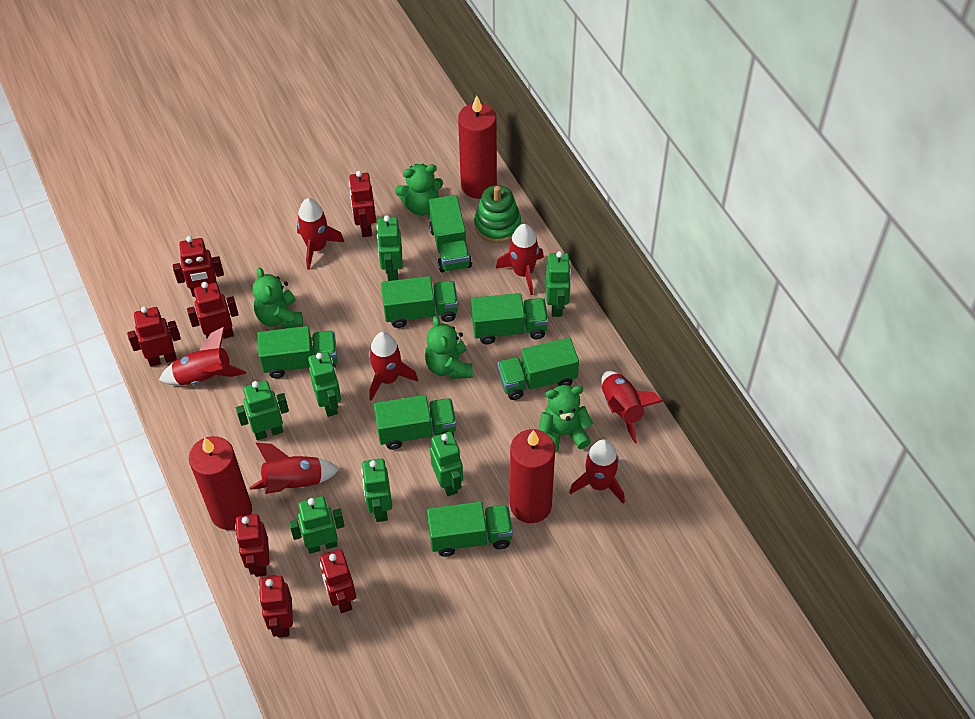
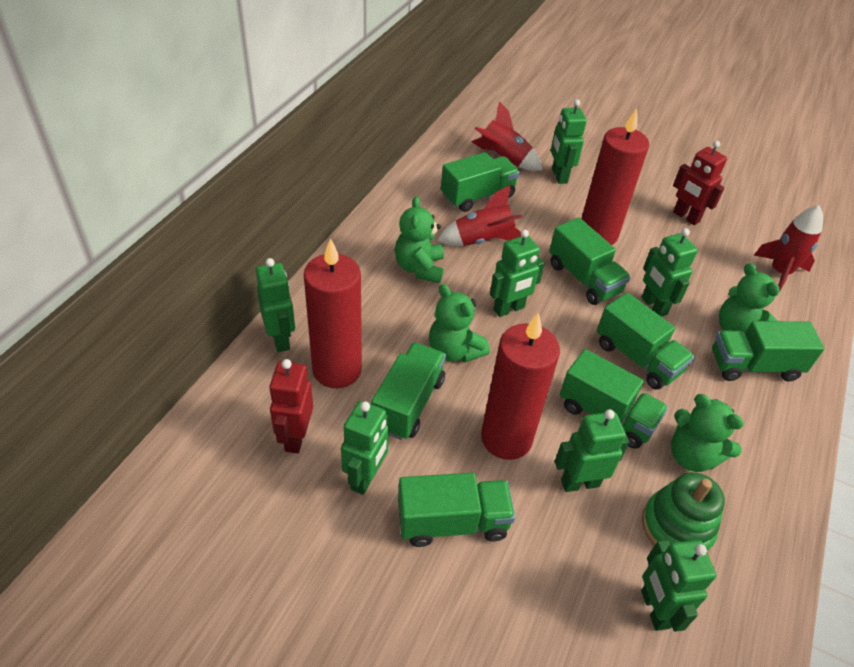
red robot: 7 -> 2
red rocket: 7 -> 3

